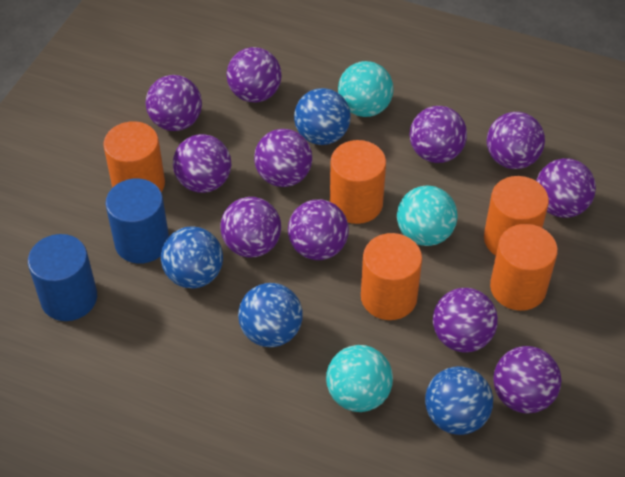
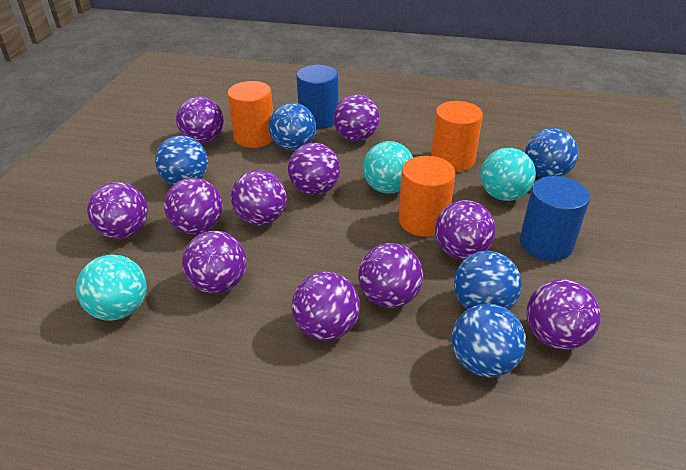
blue ball: 4 -> 5
orange cylinder: 5 -> 3

